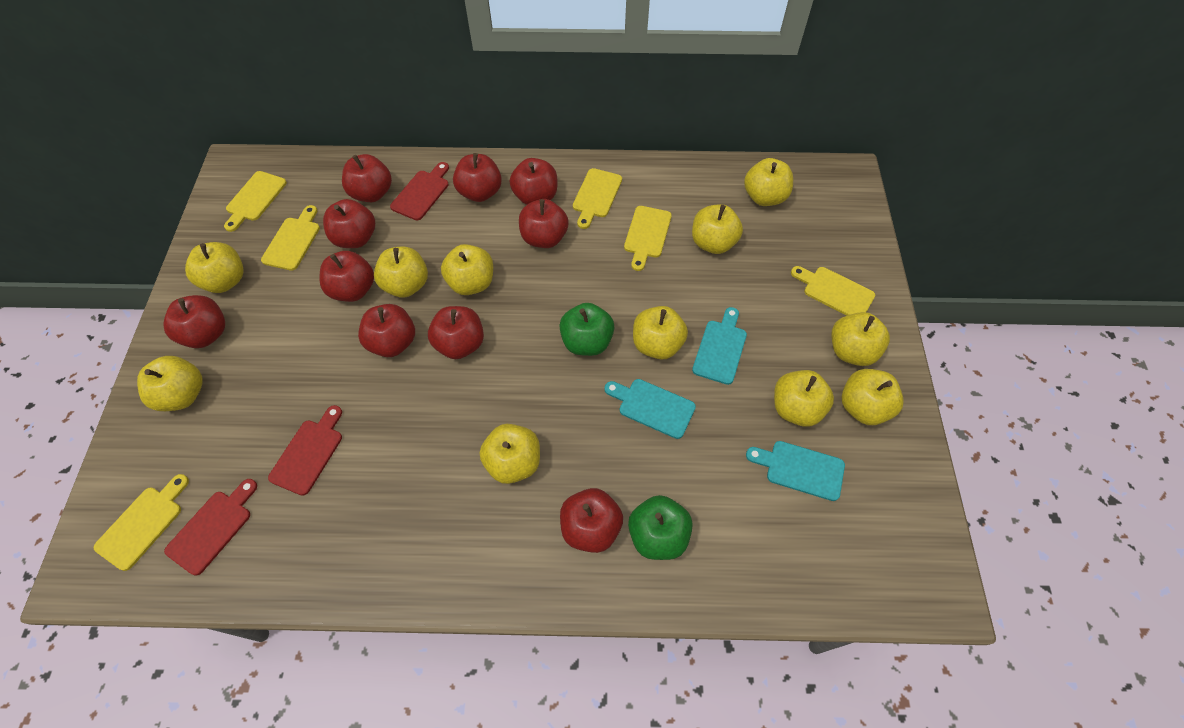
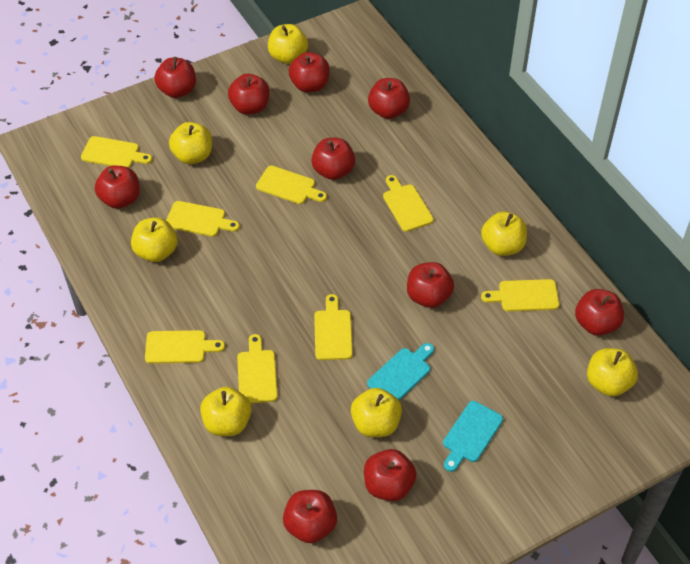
green apple: 2 -> 0
red cutting board: 3 -> 0
turquoise cutting board: 3 -> 2
yellow apple: 11 -> 7
yellow cutting board: 6 -> 8

